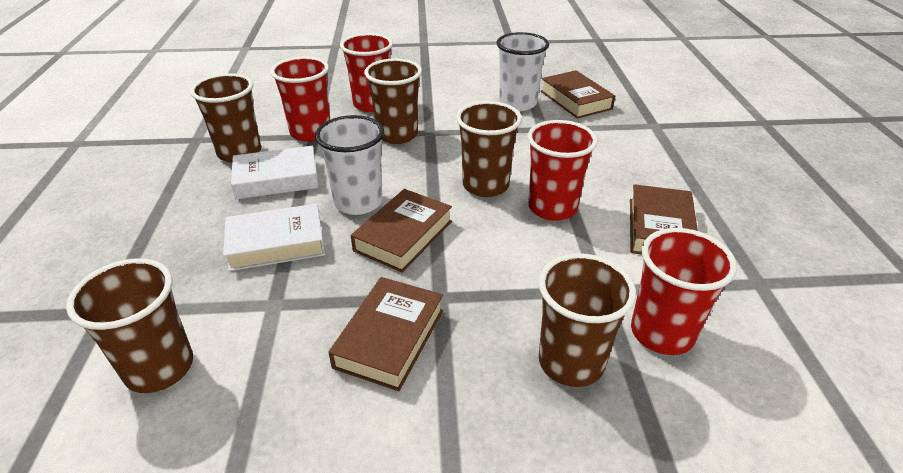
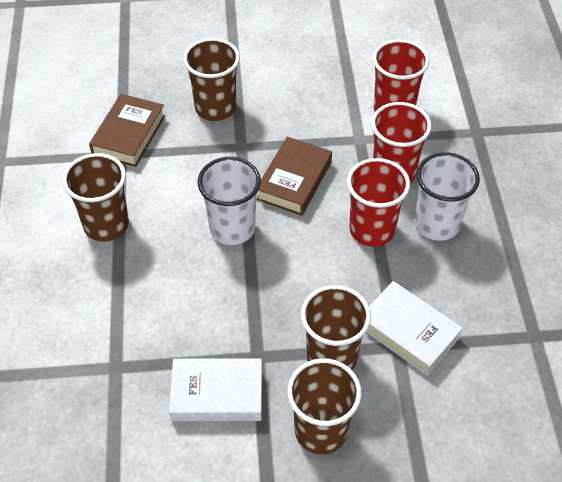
brown book: 4 -> 2
brown cup: 5 -> 4
red cup: 4 -> 3

